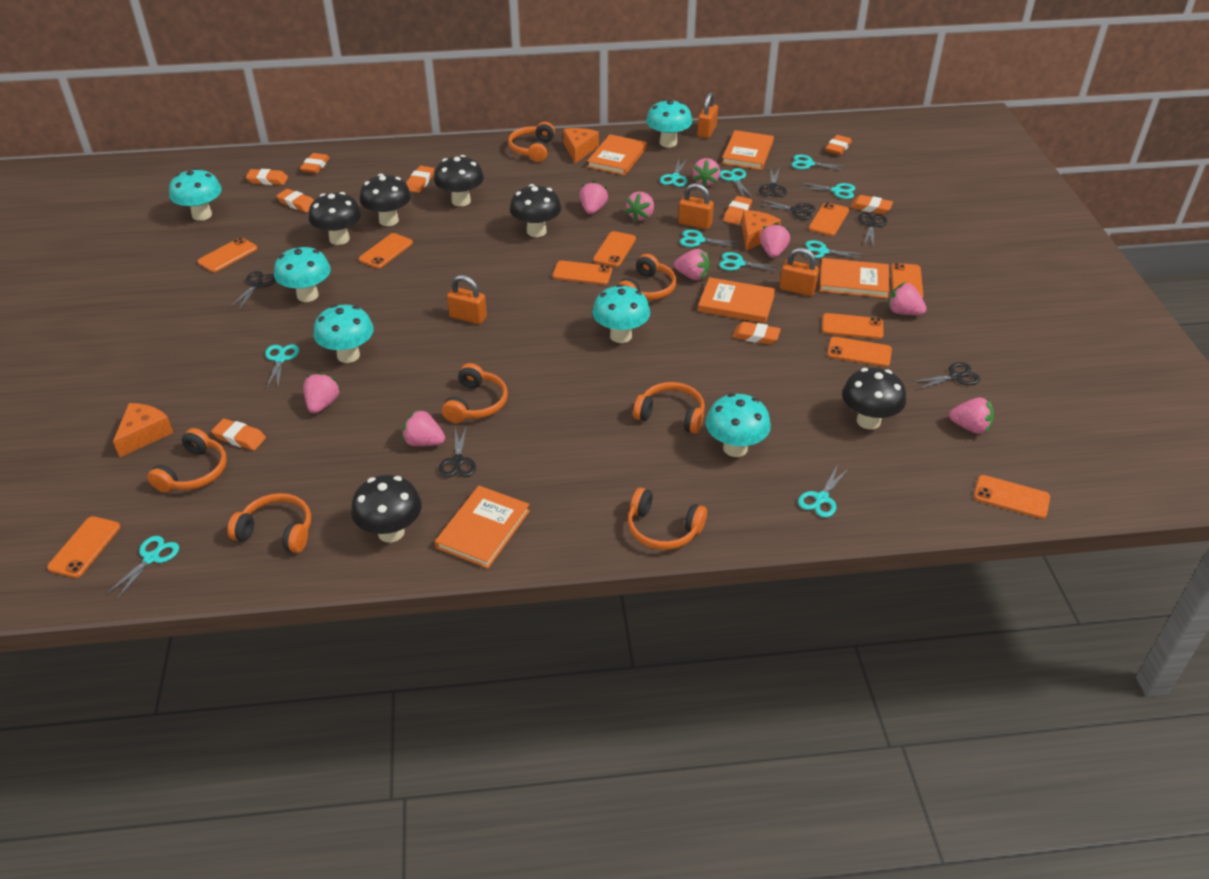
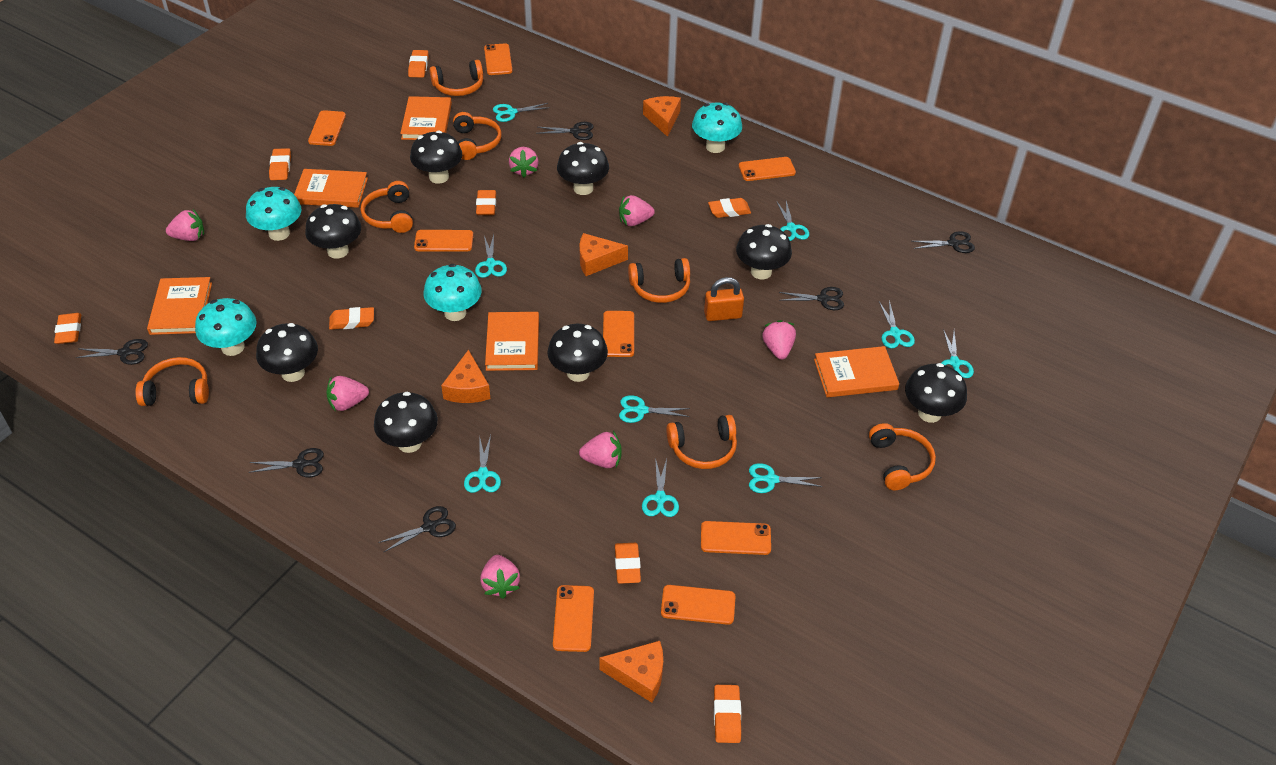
black mushroom: 6 -> 8
orange cheese: 3 -> 4
orange eraser: 9 -> 8
orange padlock: 4 -> 1
orange phone: 10 -> 8
pink strawberry: 9 -> 7
turquoise mushroom: 6 -> 4
turquoise scissors: 10 -> 9

